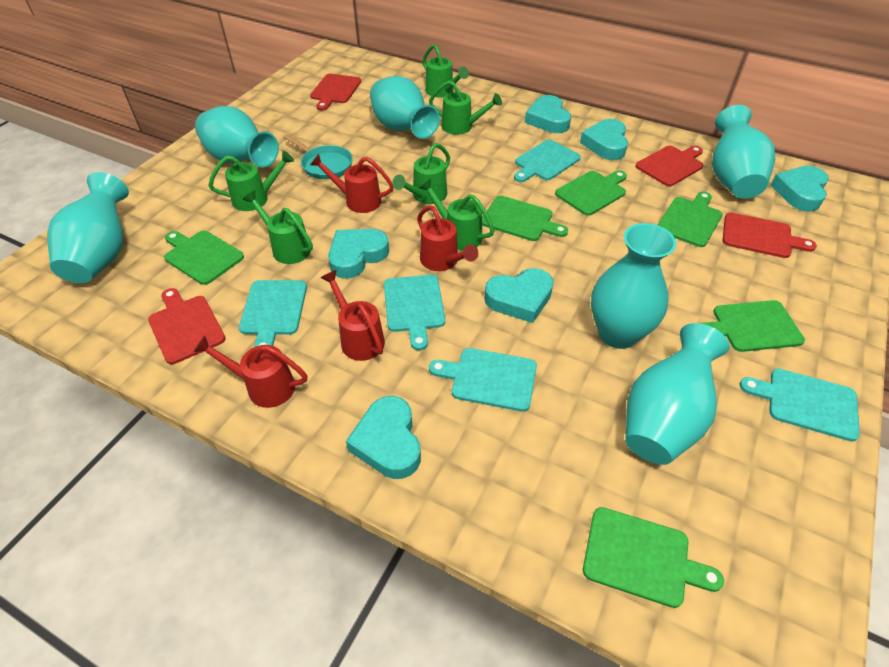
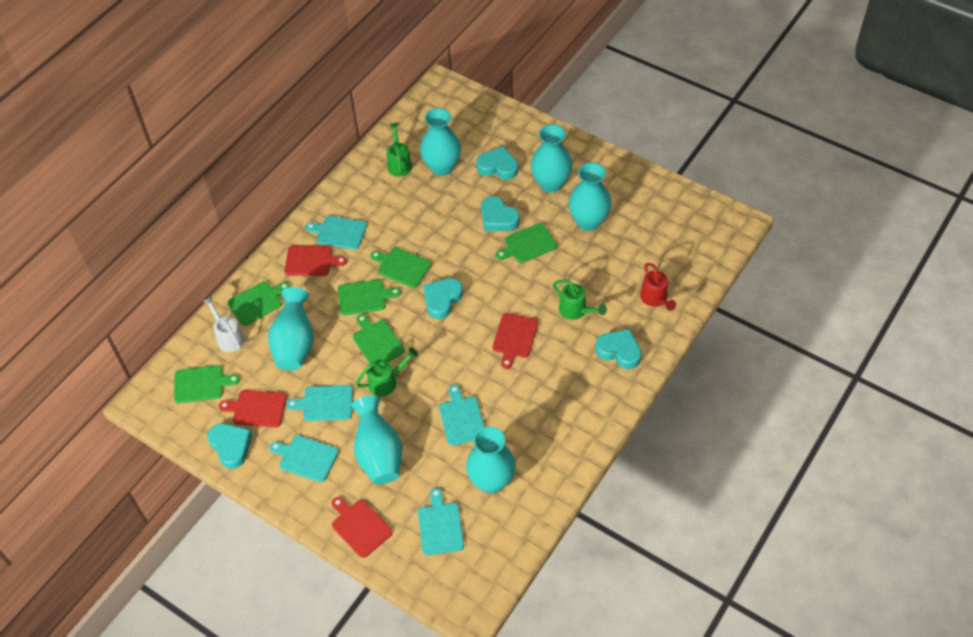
green watering can: 6 -> 3
red watering can: 4 -> 1
turquoise heart: 6 -> 5
turquoise pan: 1 -> 0
white watering can: 0 -> 1

